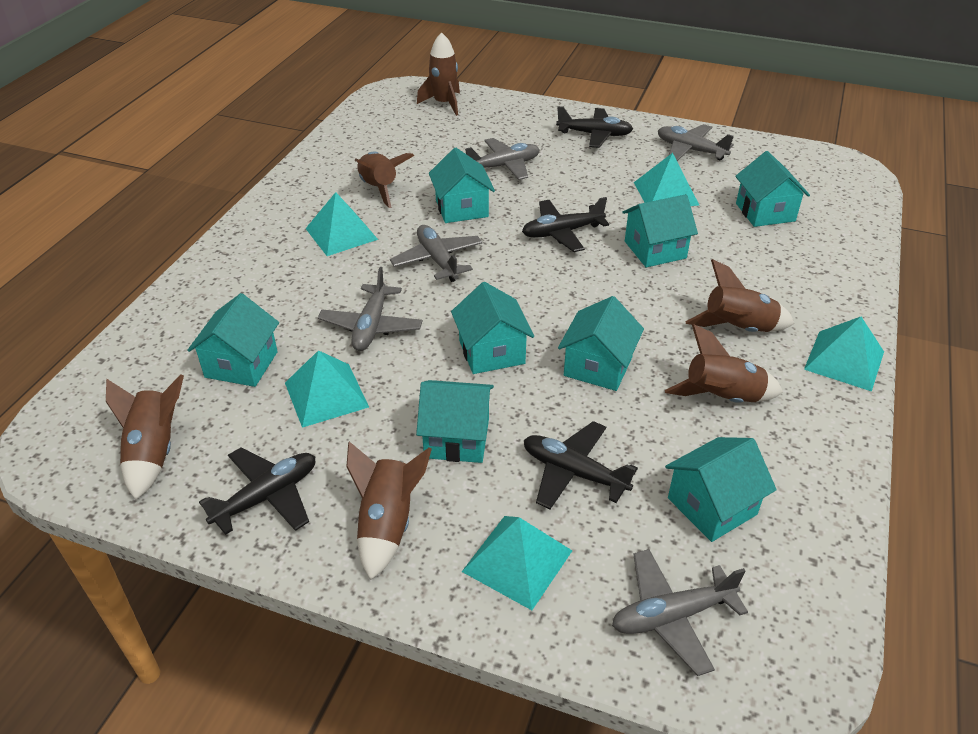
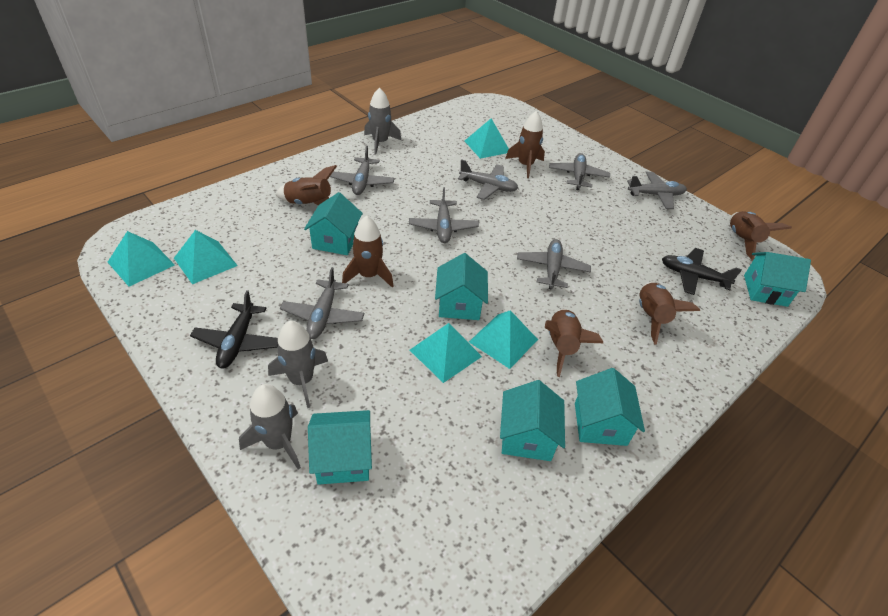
black plane: 4 -> 2
grey plane: 5 -> 7
grey rocket: 0 -> 3
turquoise house: 8 -> 6

